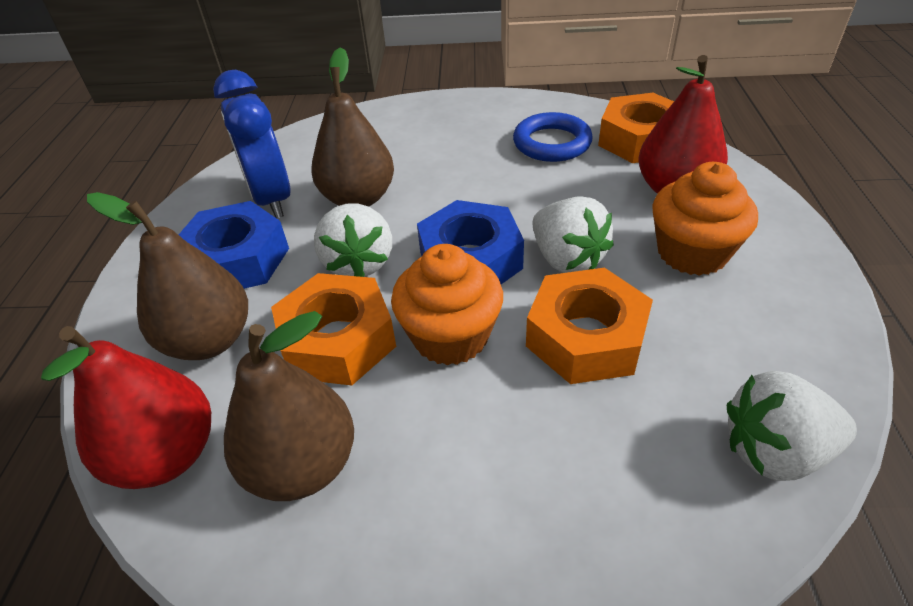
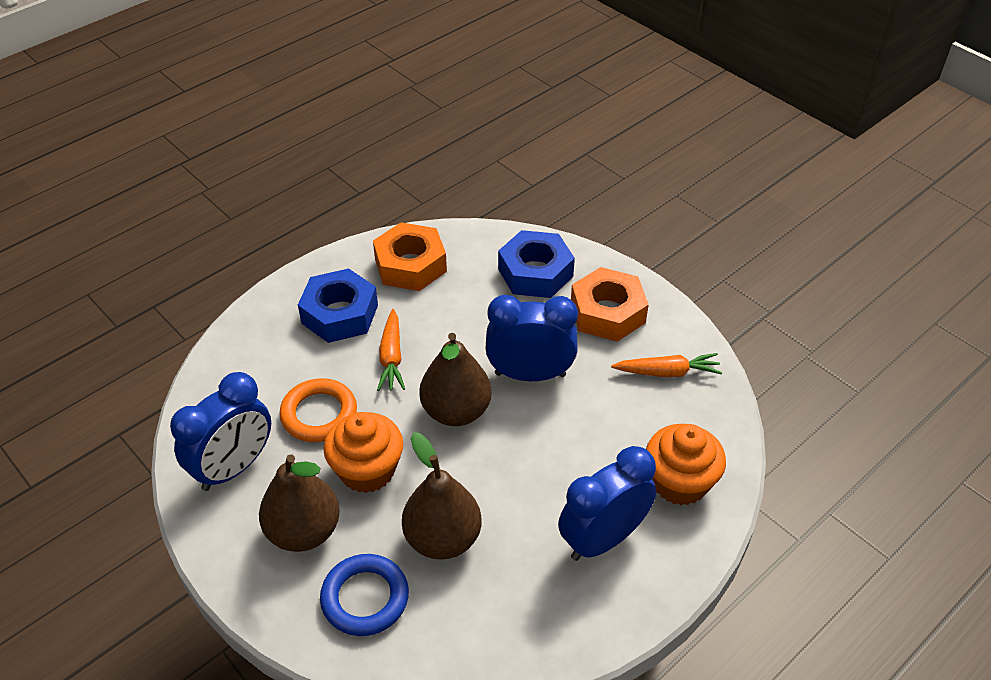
blue clock: 1 -> 3
orange carrot: 0 -> 2
orange nut: 3 -> 2
orange ring: 0 -> 1
red pear: 2 -> 0
white strawberry: 3 -> 0

